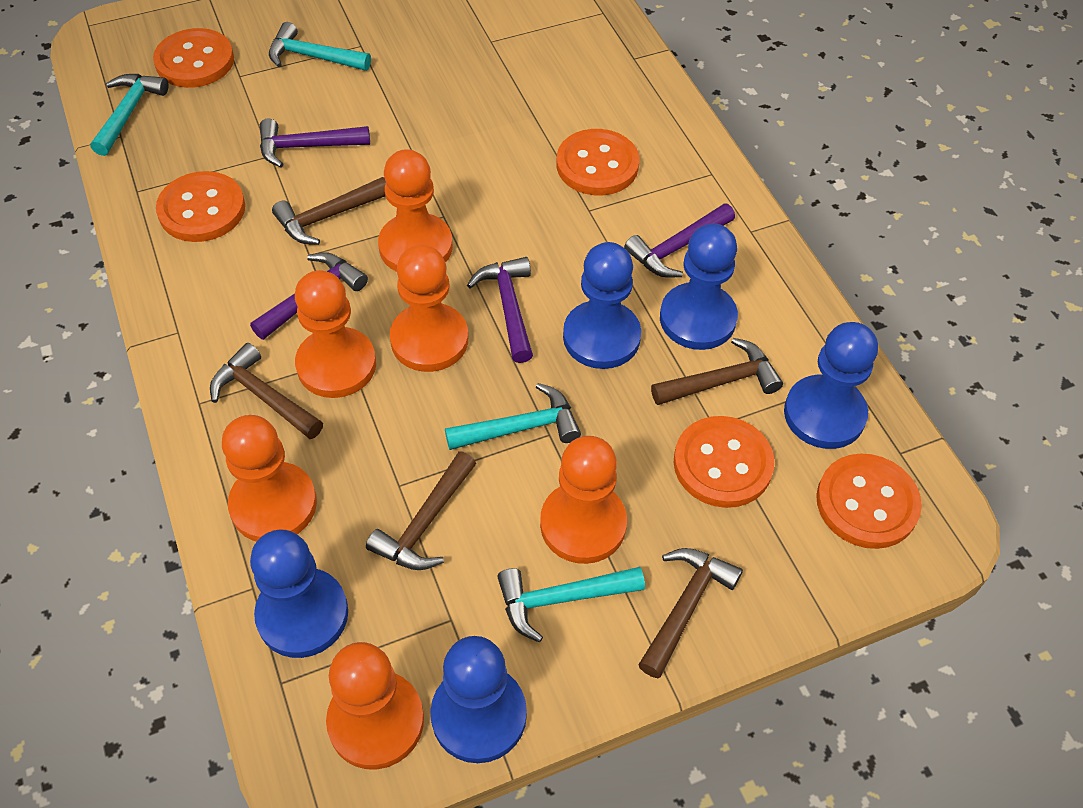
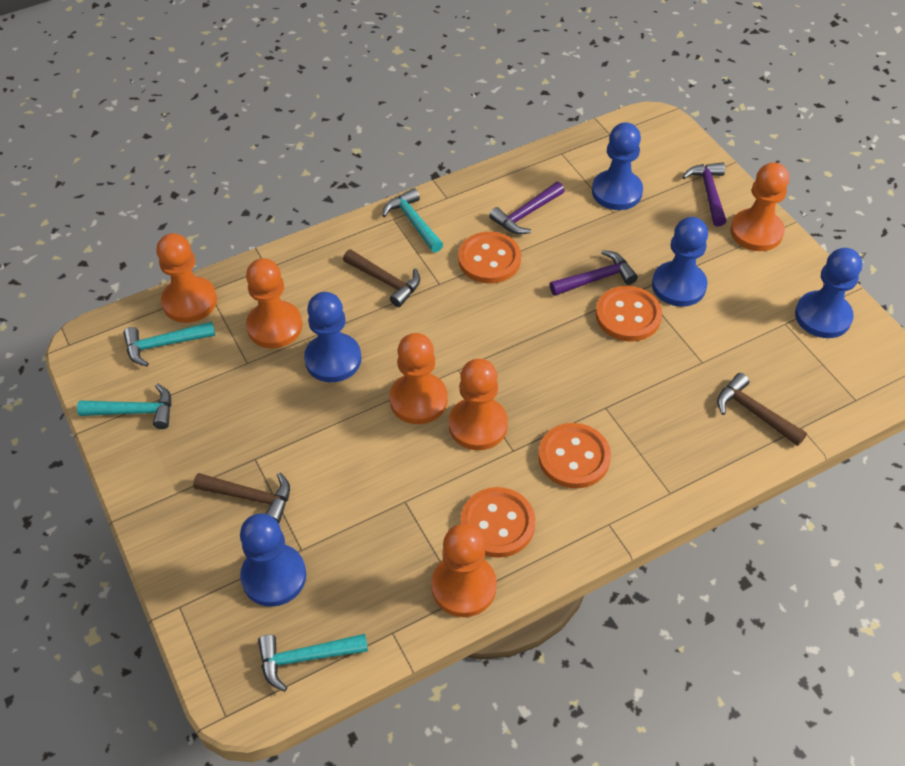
brown hammer: 5 -> 3
orange button: 5 -> 4
purple hammer: 4 -> 3

